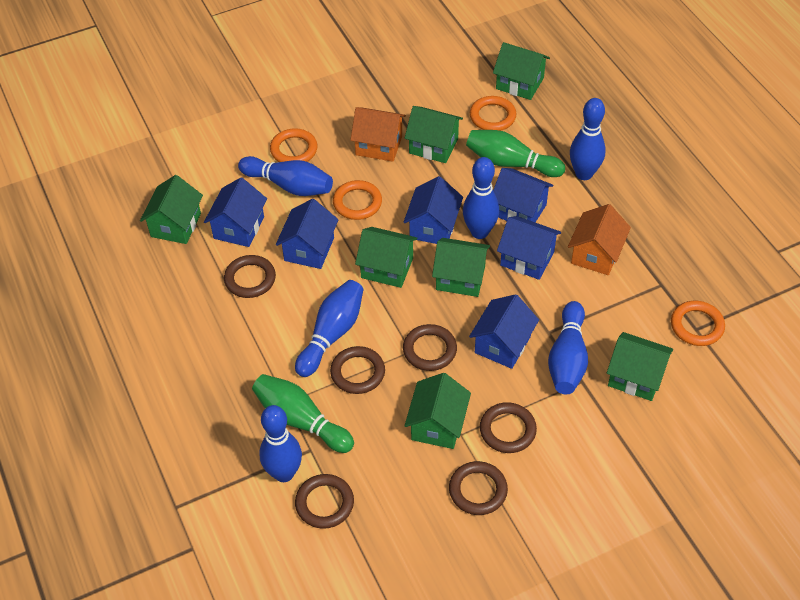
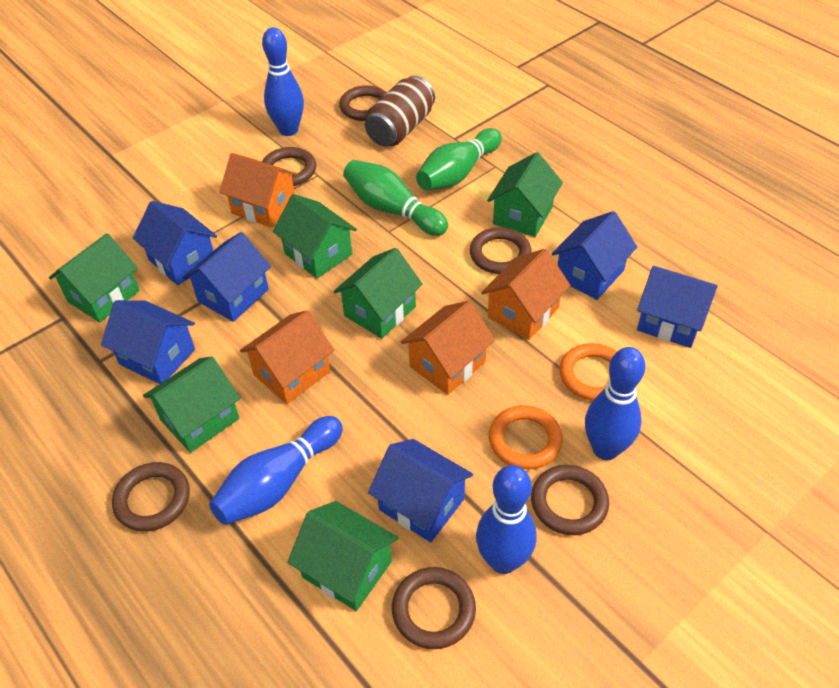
blue bowling pin: 6 -> 4
brown can: 0 -> 1
green house: 7 -> 6
orange house: 2 -> 4
orange ring: 4 -> 2

